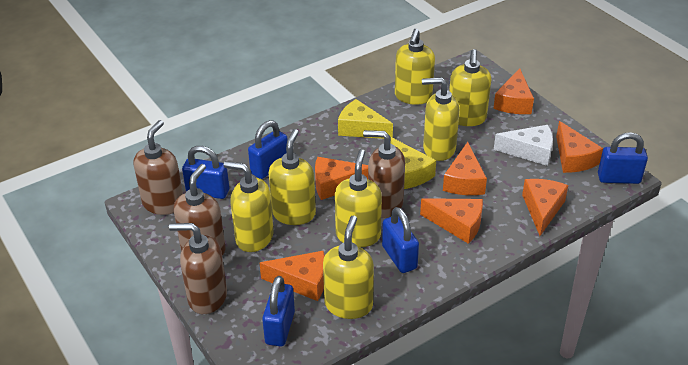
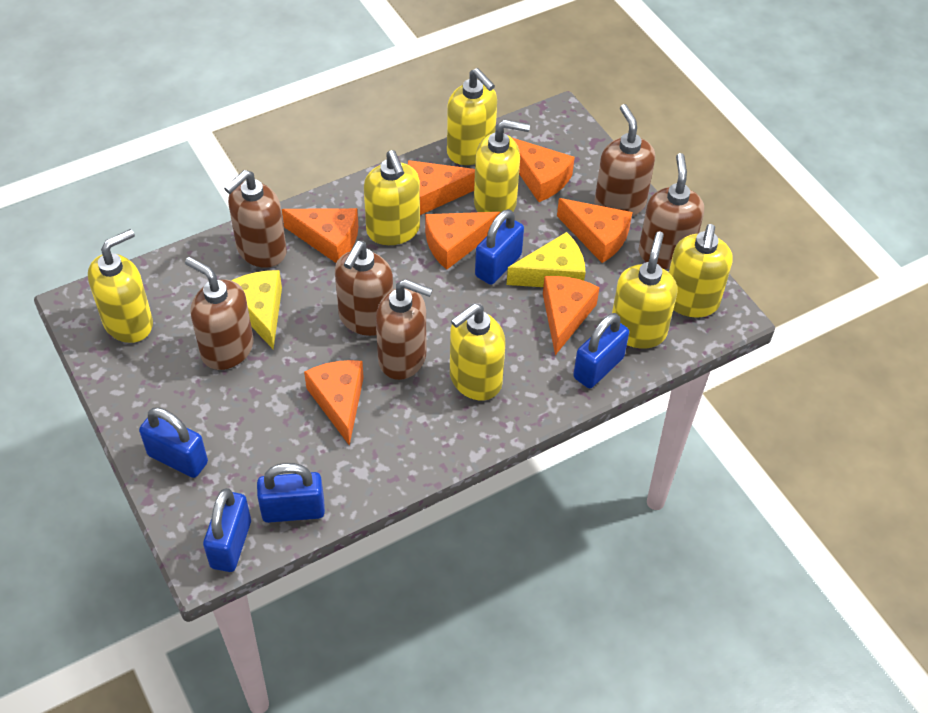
brown soap dispenser: 4 -> 6
white cheese: 1 -> 0

